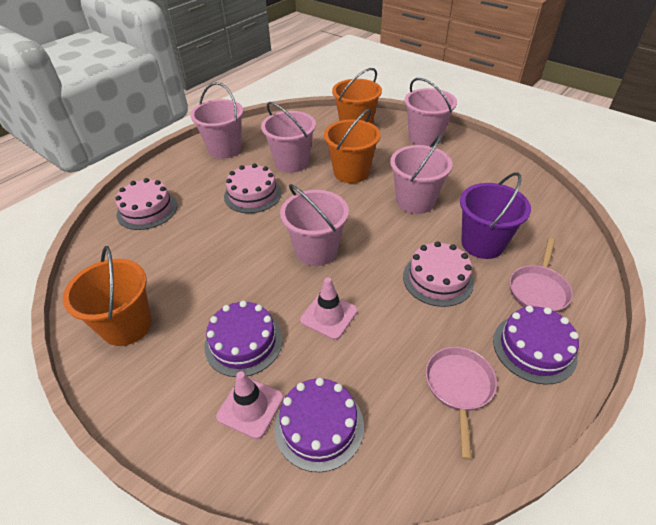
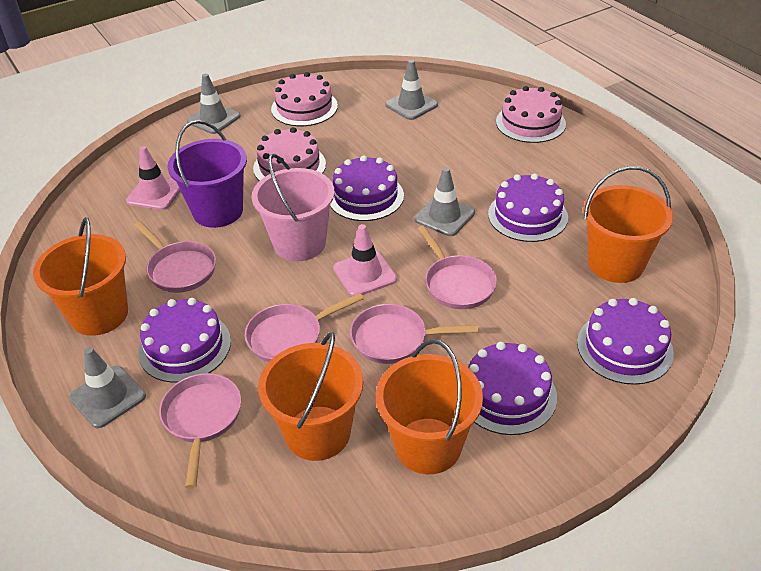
grey traffic cone: 0 -> 4
orange bucket: 3 -> 4
pink bucket: 5 -> 1
pink pan: 2 -> 5
purple cake: 3 -> 5

